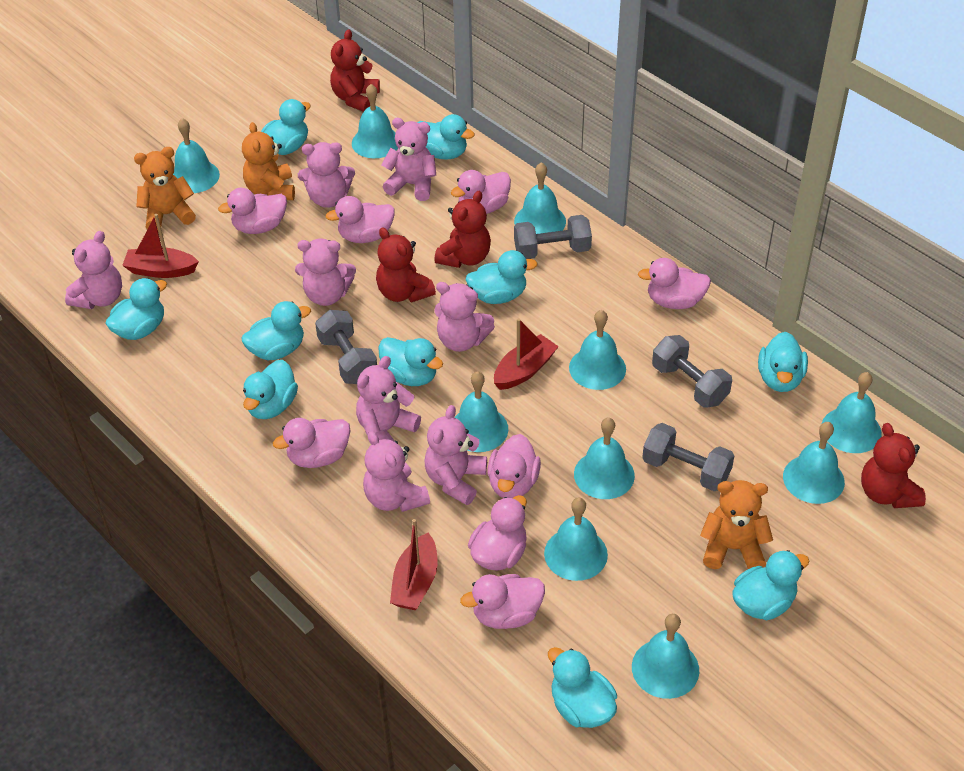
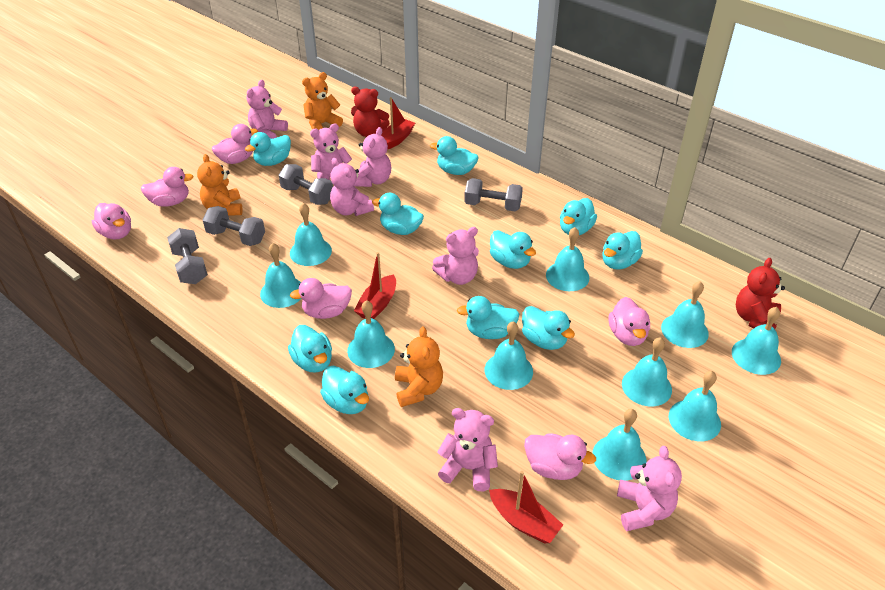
pink duck: 8 -> 6
pink teddy bear: 8 -> 7
red teddy bear: 4 -> 2

